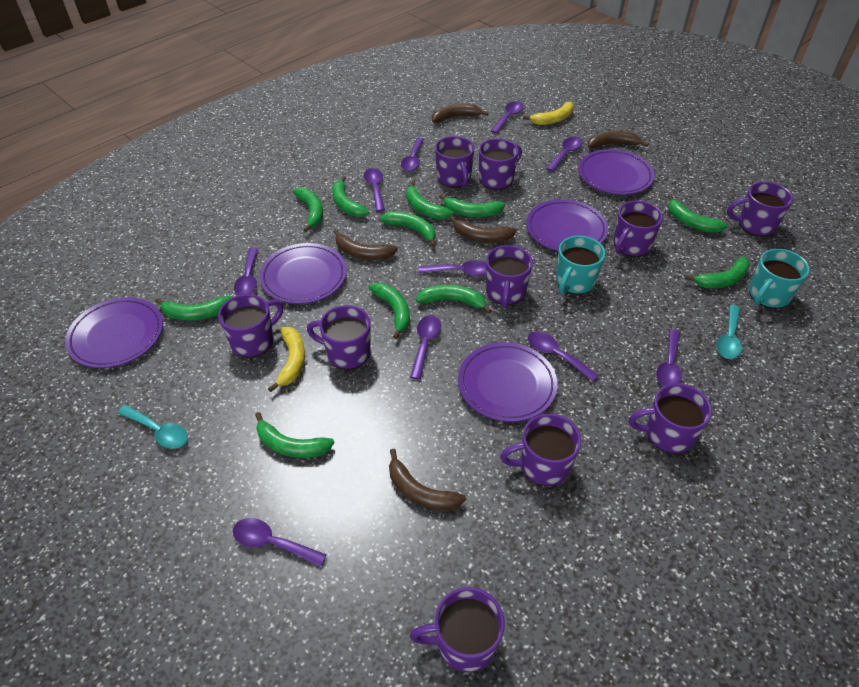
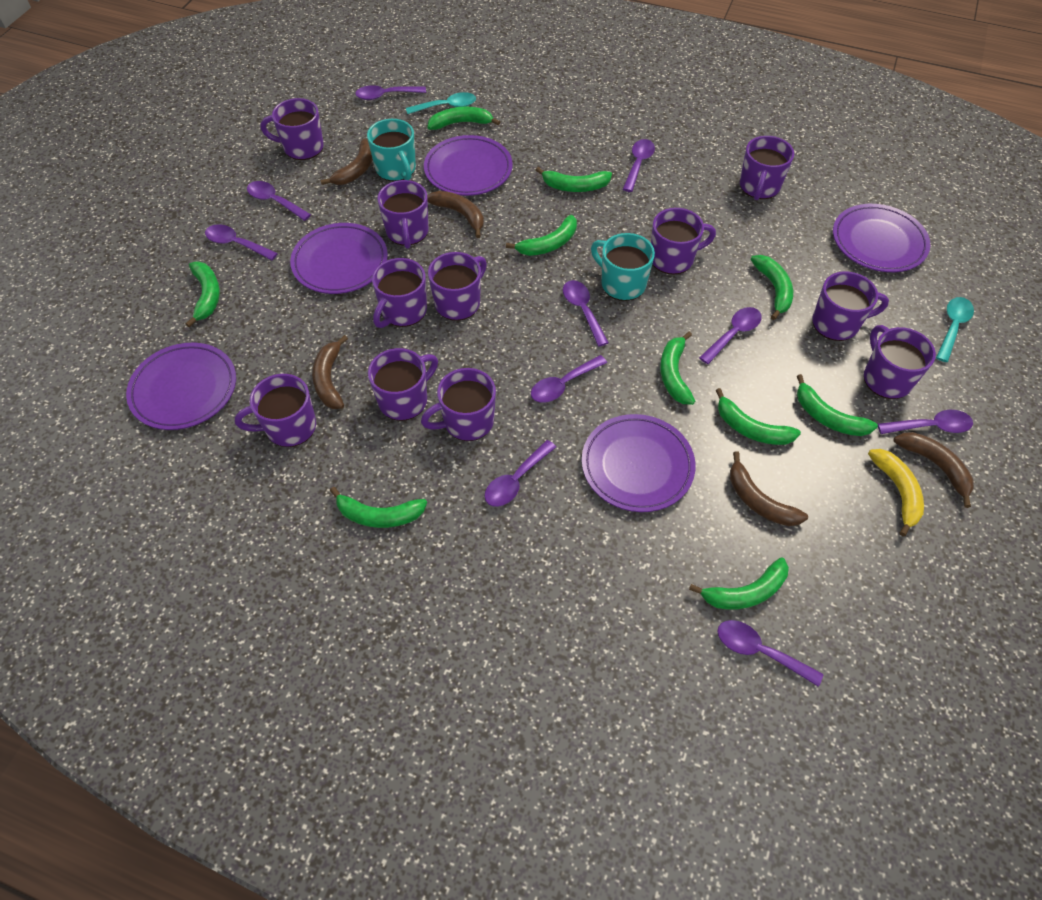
green banana: 11 -> 10
purple mug: 10 -> 11
yellow banana: 2 -> 1

